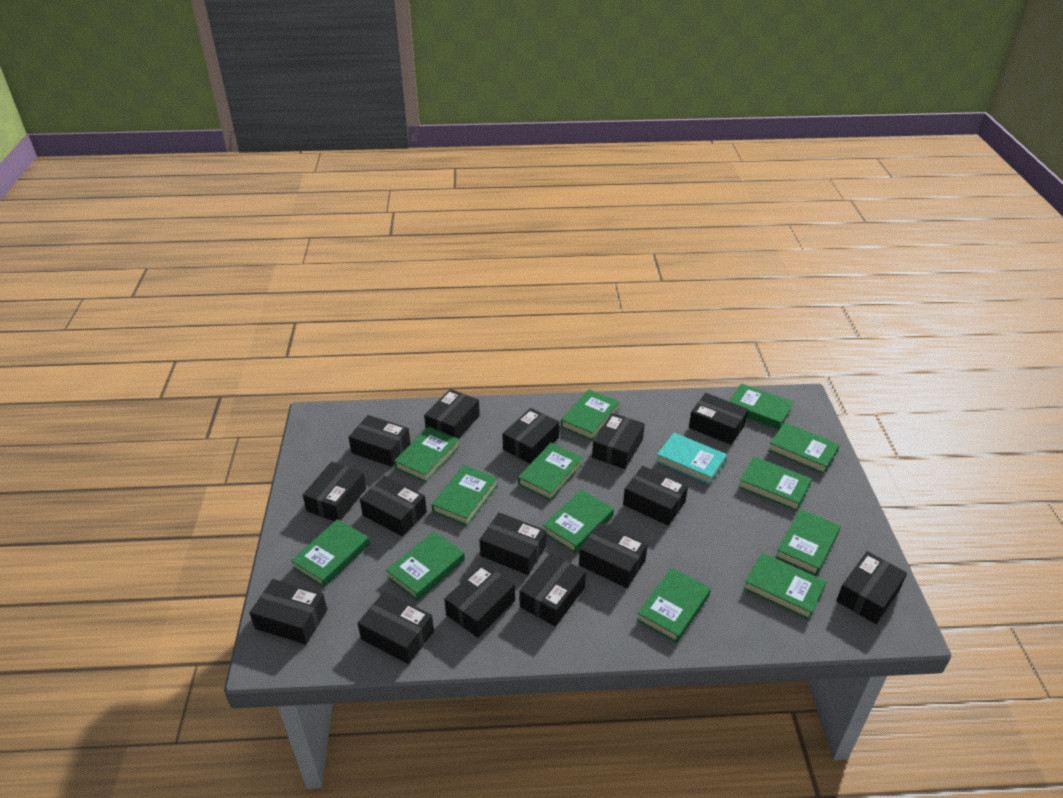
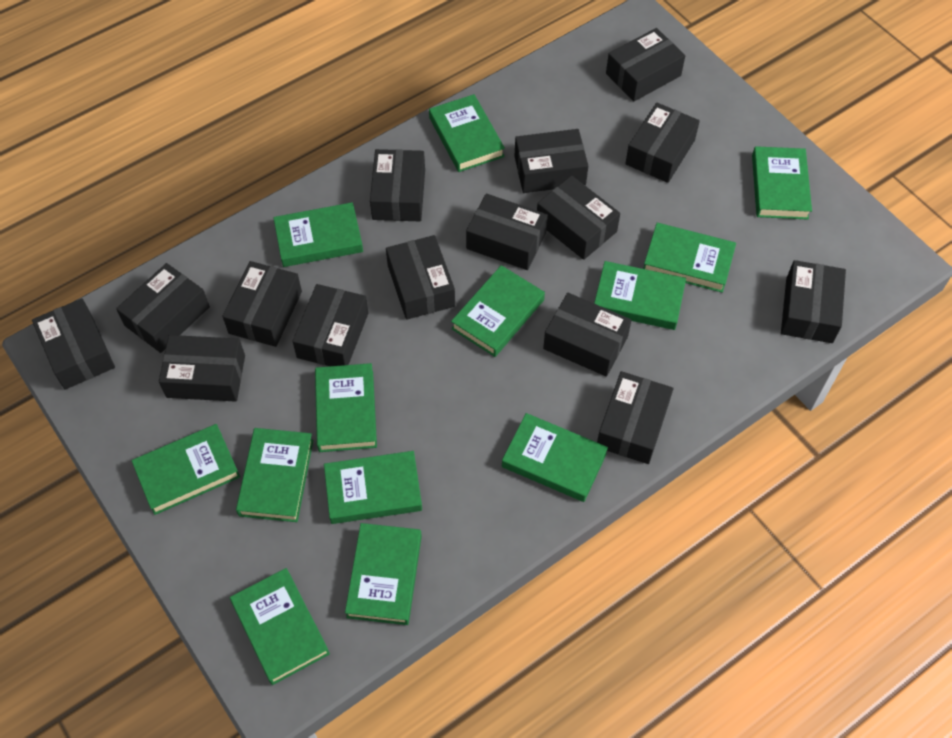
turquoise book: 1 -> 0

